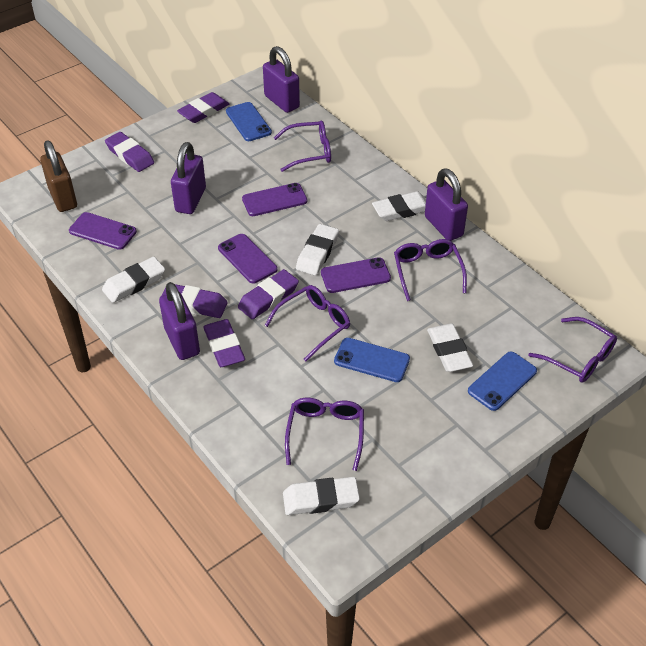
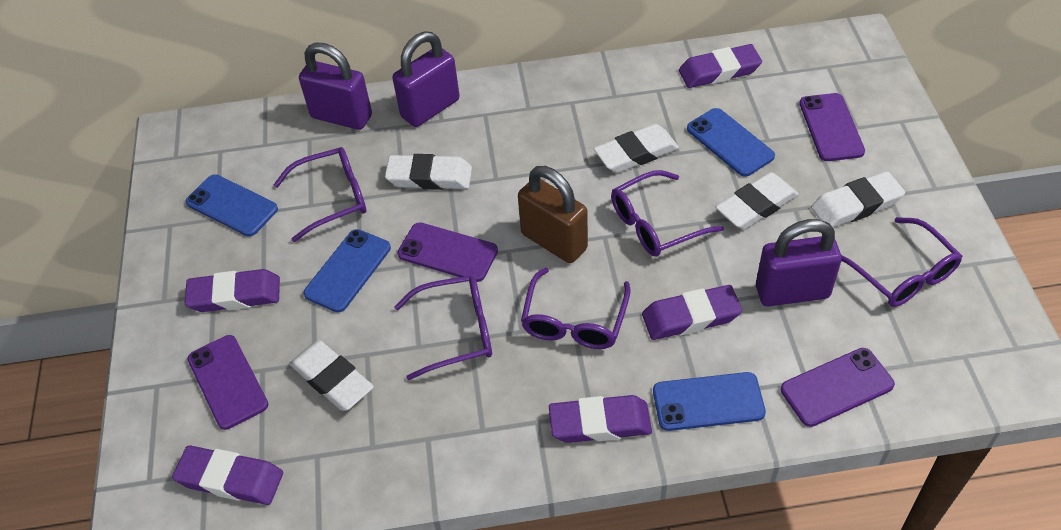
blue phone: 3 -> 4
purple padlock: 4 -> 3

